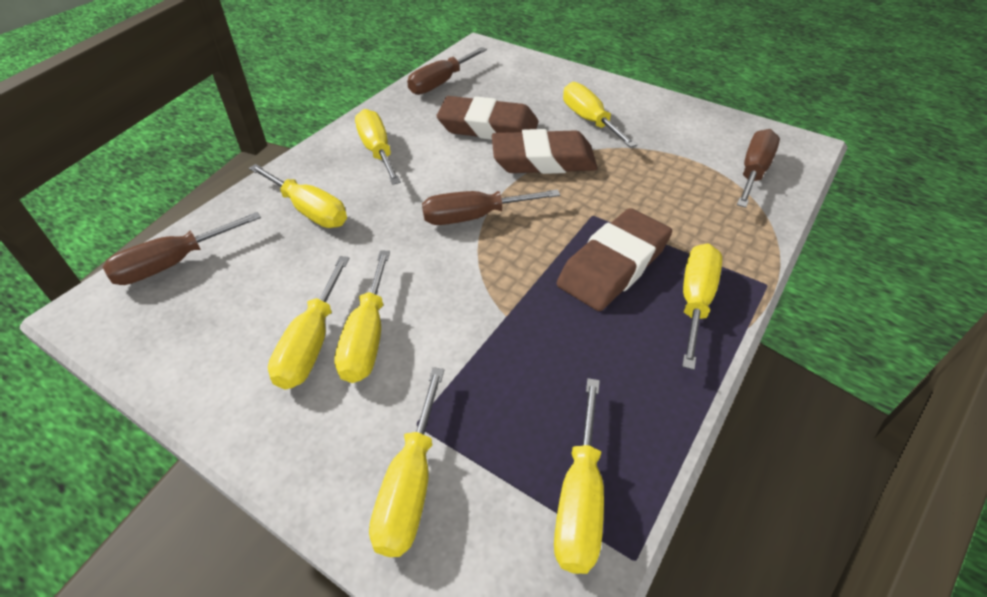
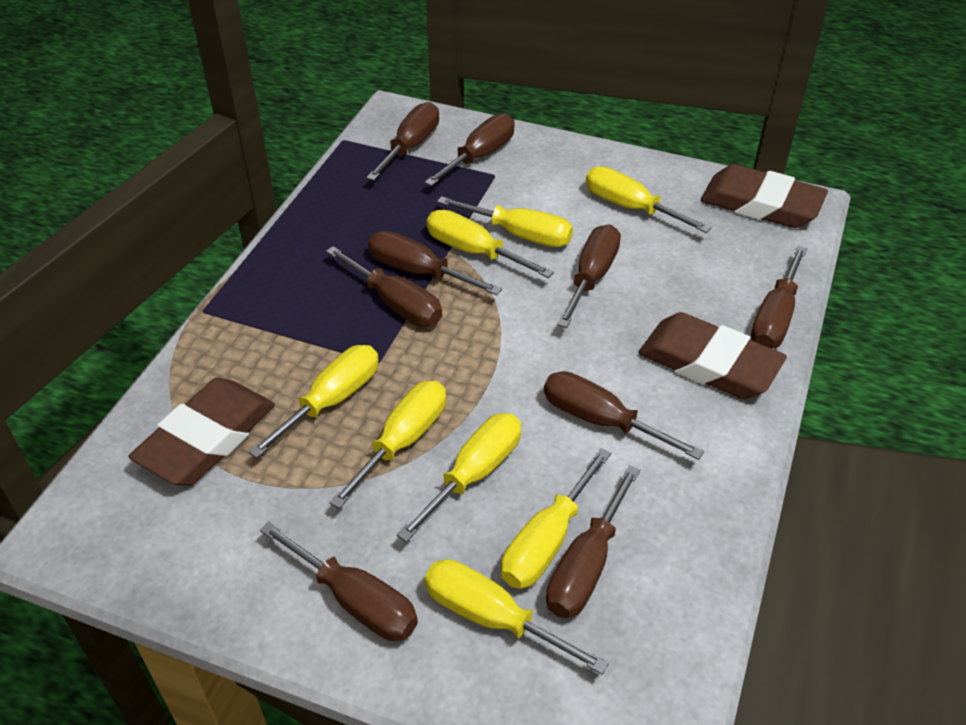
brown screwdriver: 4 -> 9

